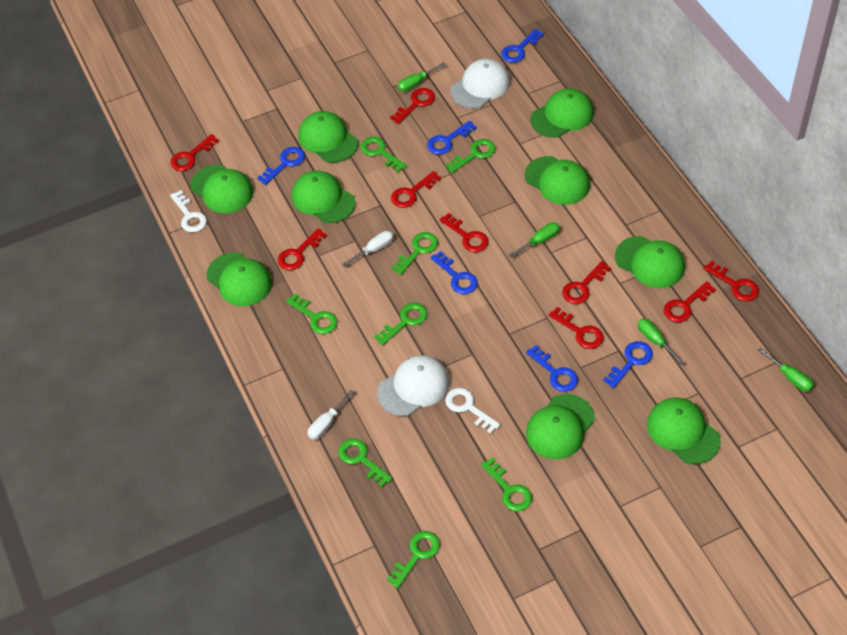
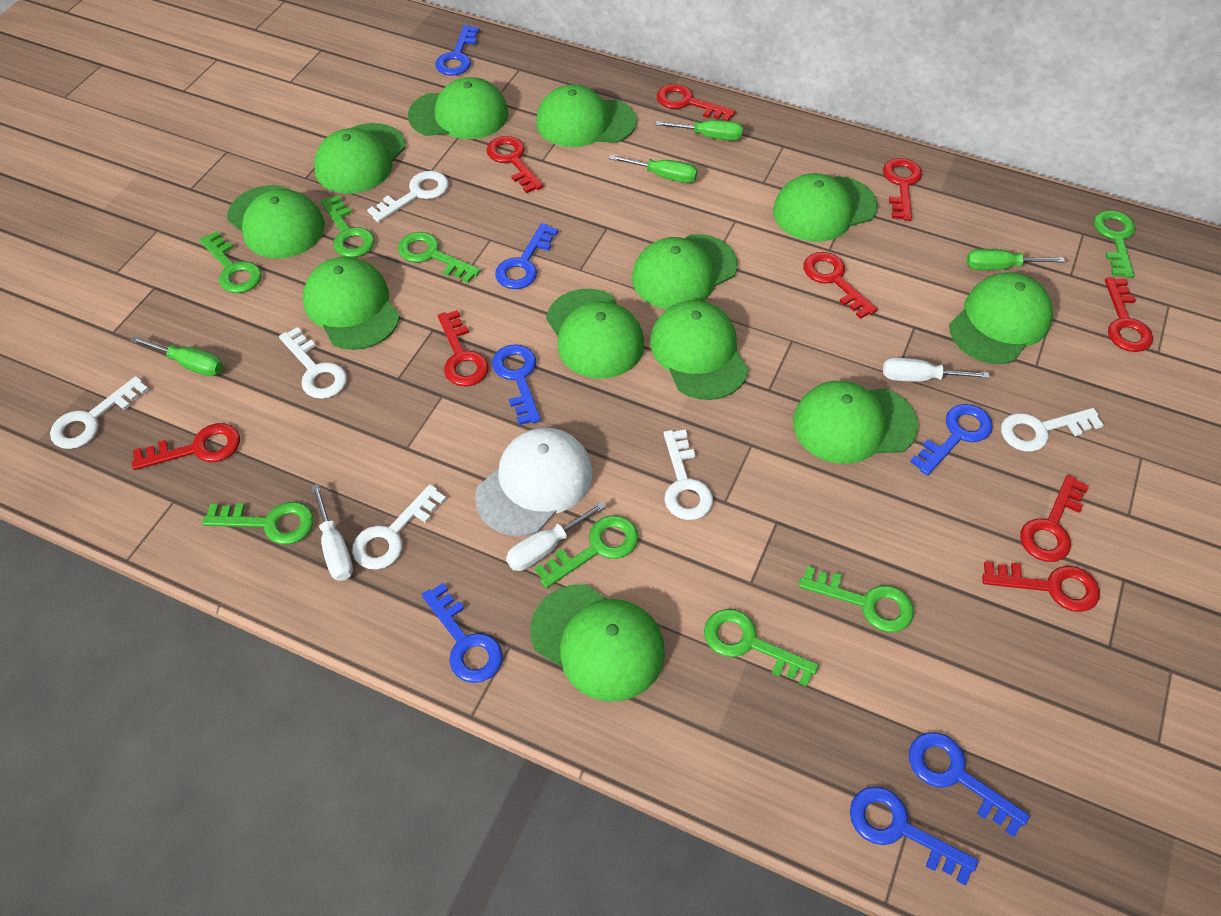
blue key: 6 -> 7
green cap: 9 -> 12
white cap: 2 -> 1
white key: 2 -> 6
white screwdriver: 2 -> 3

